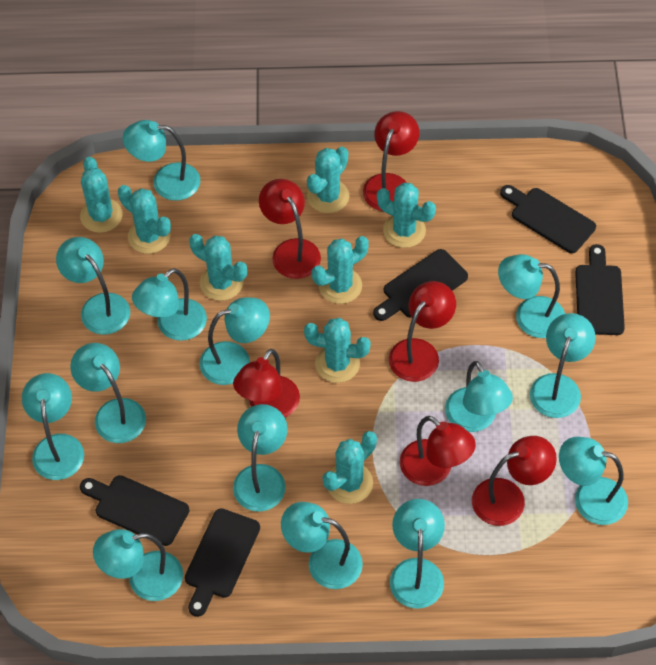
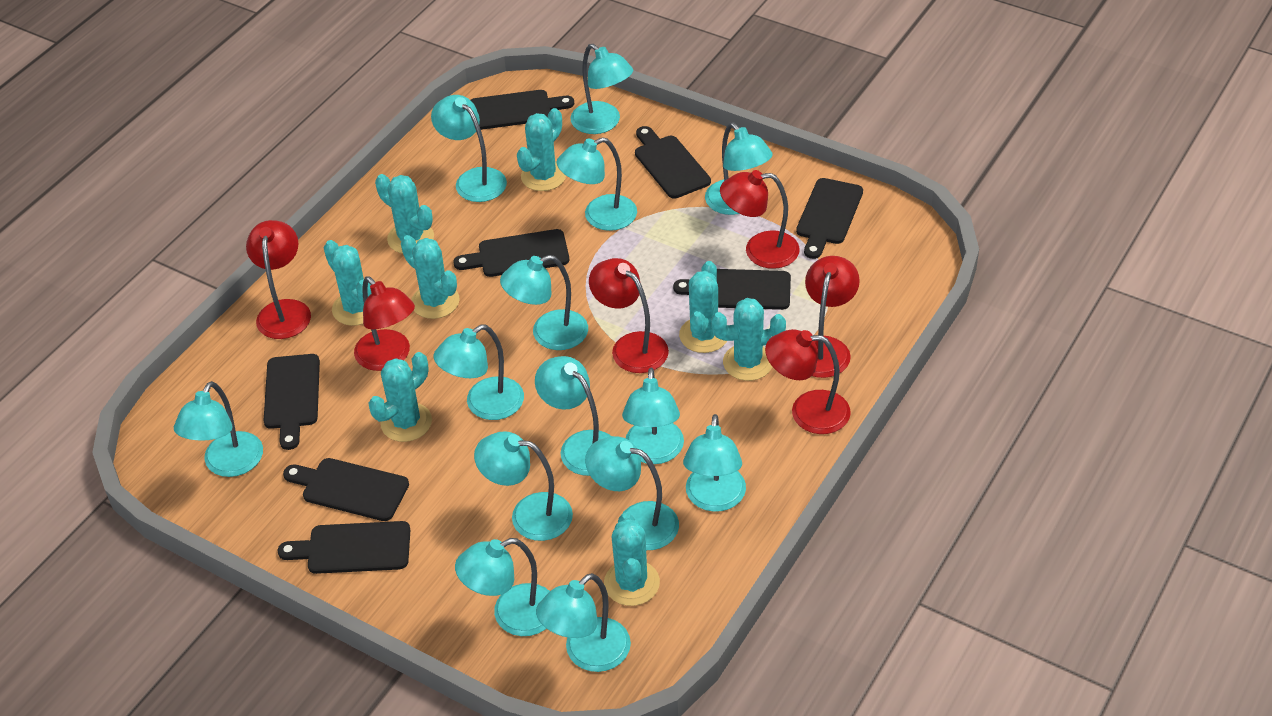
black cutting board: 5 -> 8

